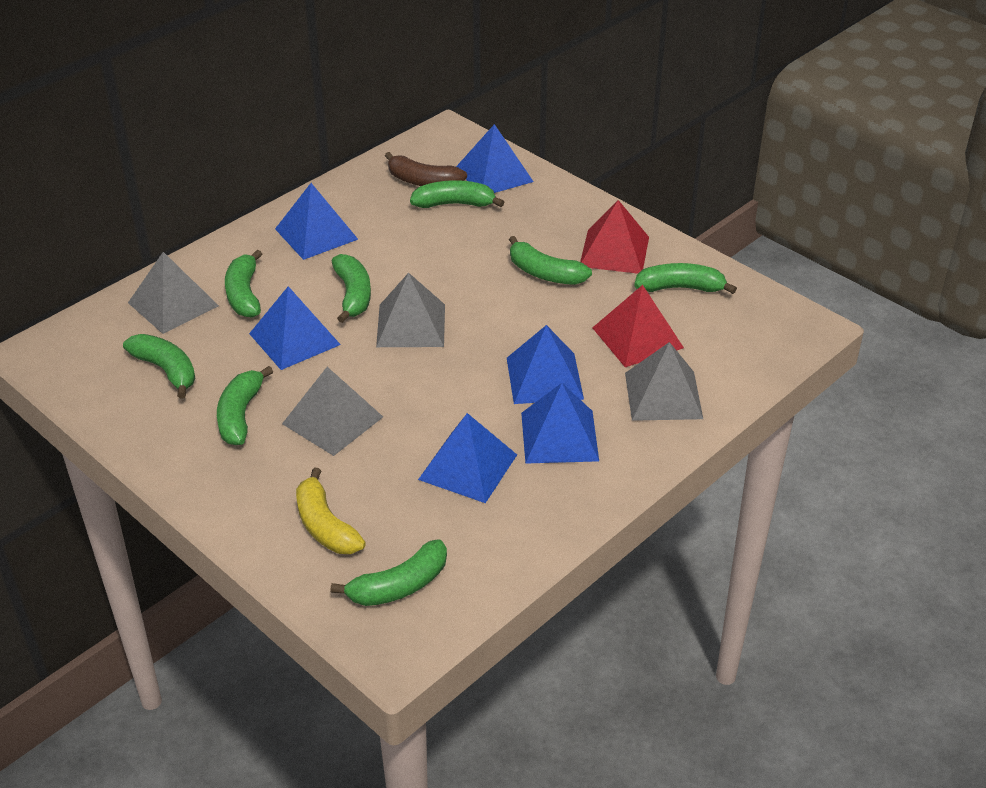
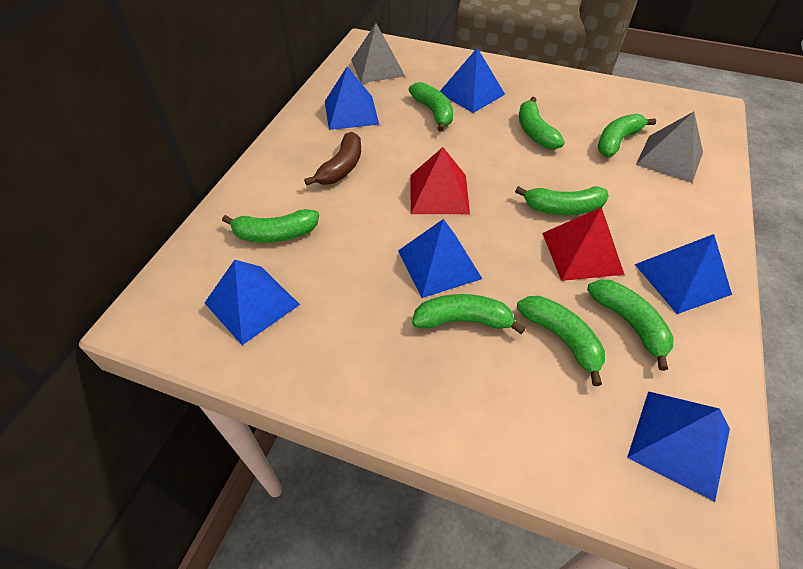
grey pyramid: 4 -> 2
yellow banana: 1 -> 0

